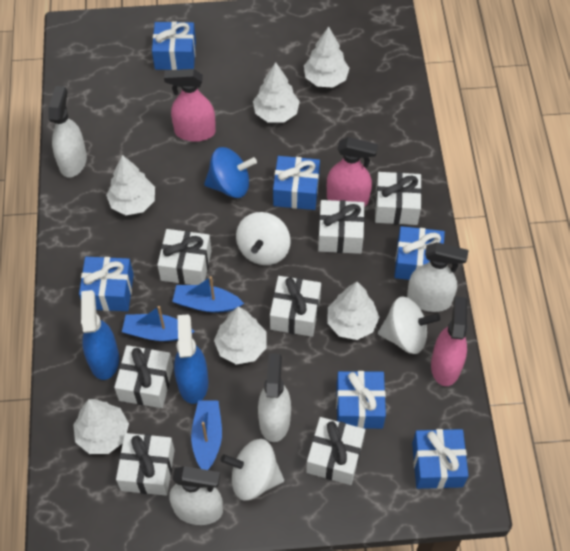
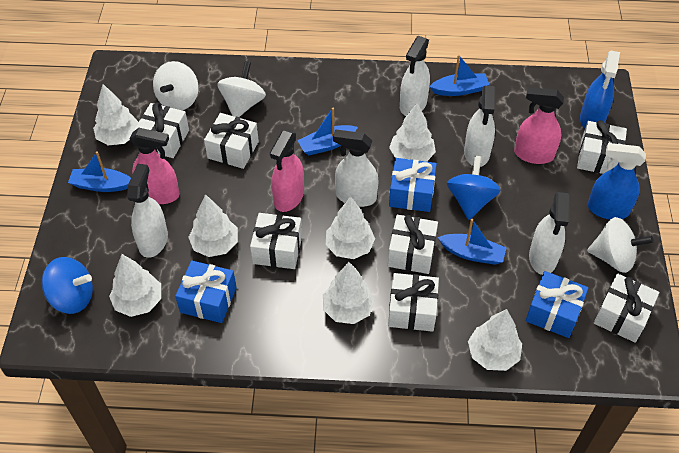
blue boat: 3 -> 4
blue gift: 6 -> 3
blue spinning top: 1 -> 2
white spray bottle: 4 -> 5
white tree: 6 -> 7

